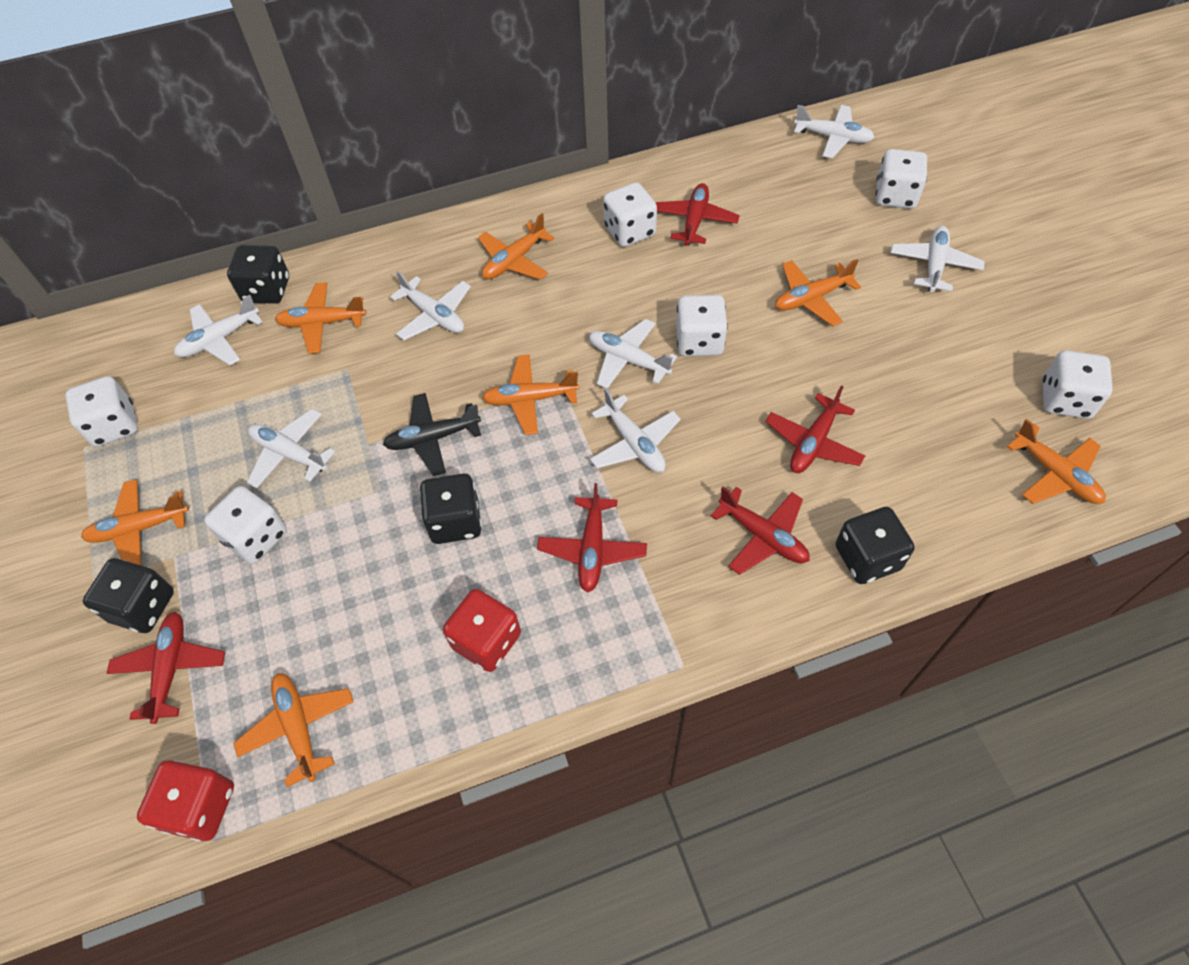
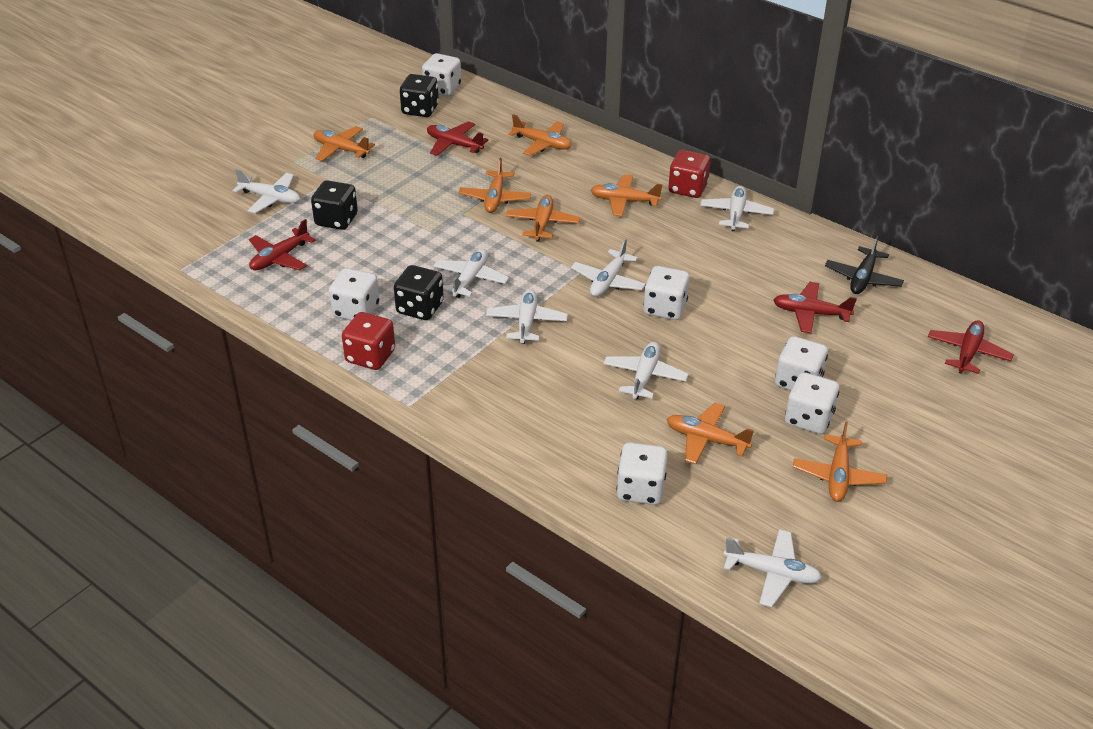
black dice: 4 -> 3
red plane: 5 -> 4

